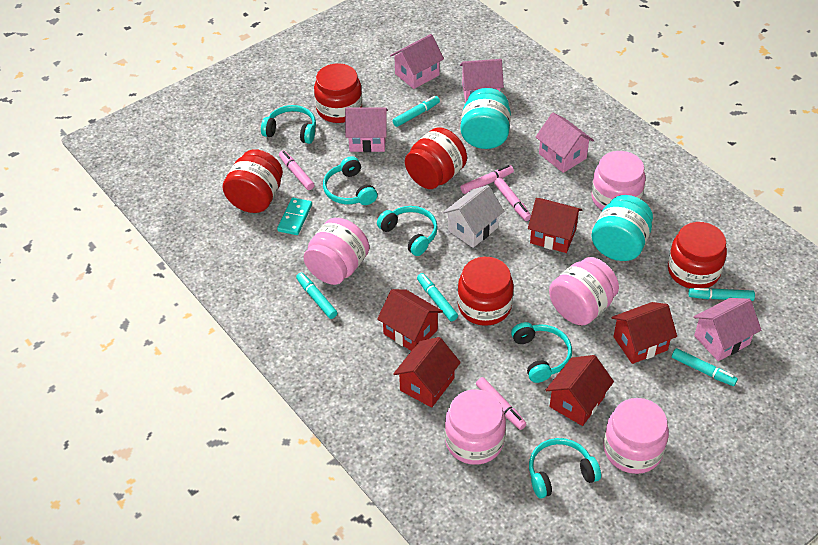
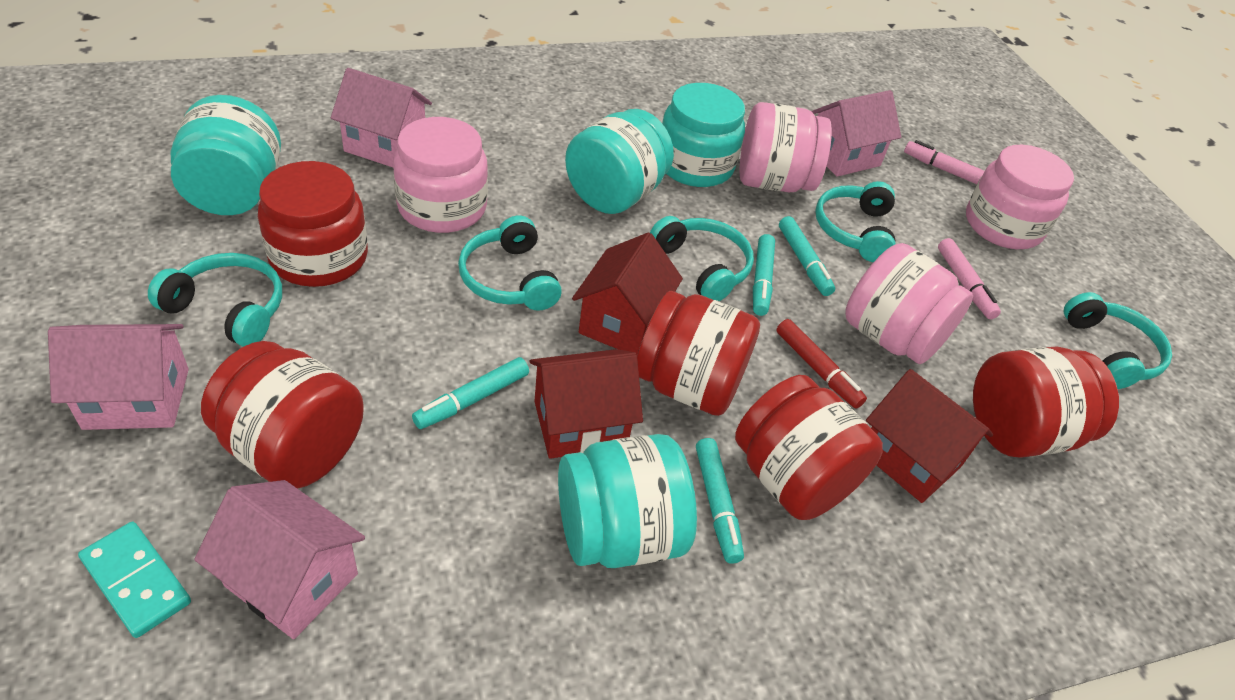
pink house: 5 -> 4
pink jar: 5 -> 4
pink marker: 4 -> 2
red house: 5 -> 3
red marker: 0 -> 1
turquoise jar: 2 -> 4
turquoise marker: 5 -> 4
white house: 1 -> 0

